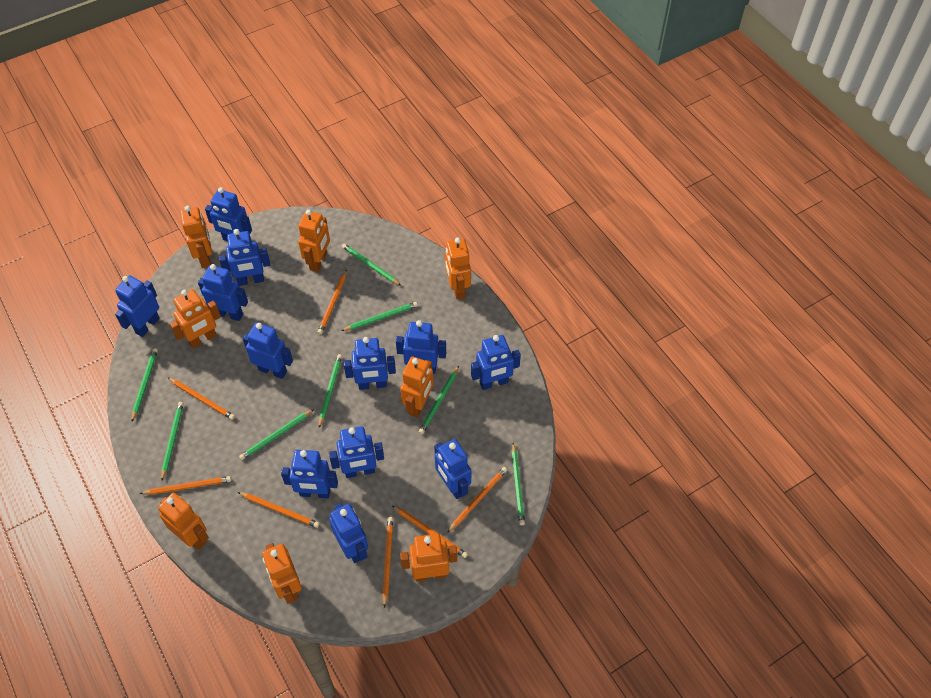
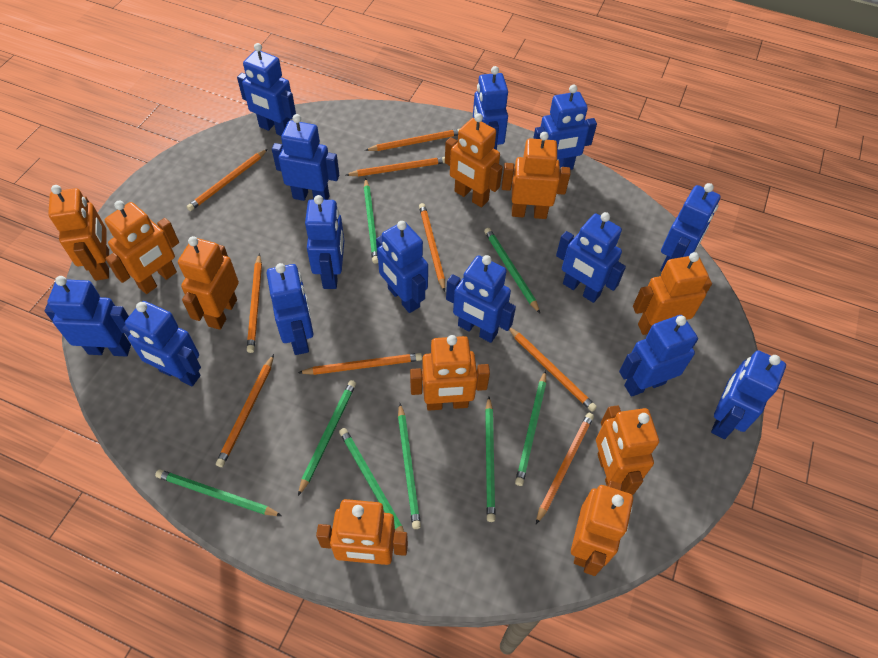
blue robot: 12 -> 14
orange pencil: 7 -> 9
orange robot: 8 -> 10

